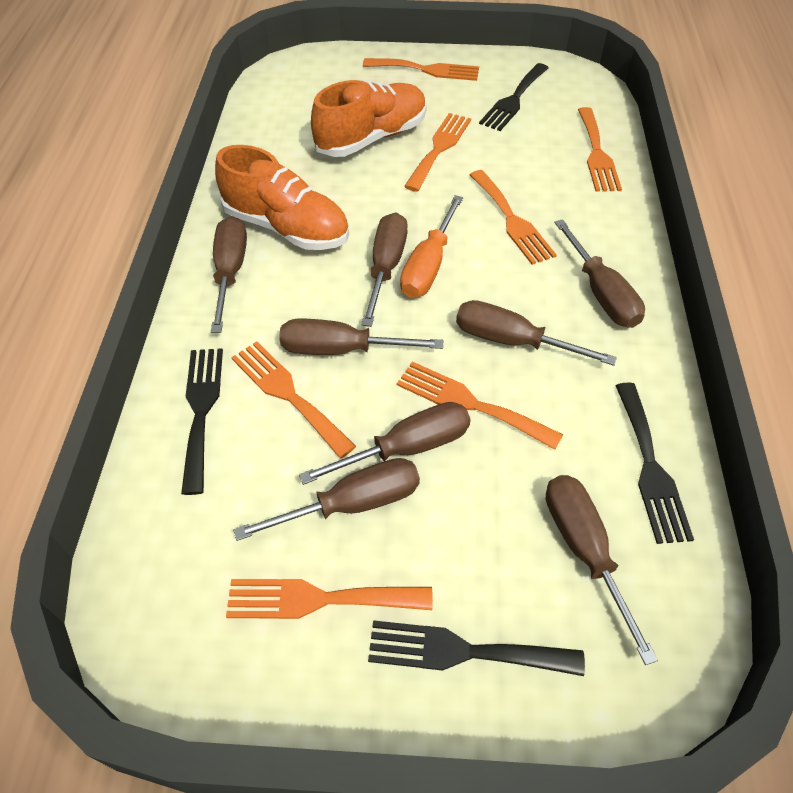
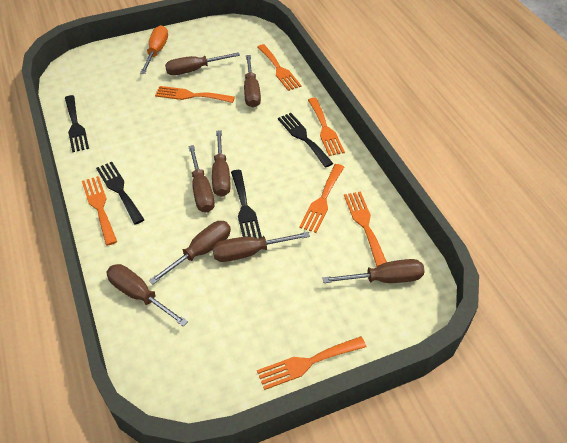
orange shoe: 2 -> 0

